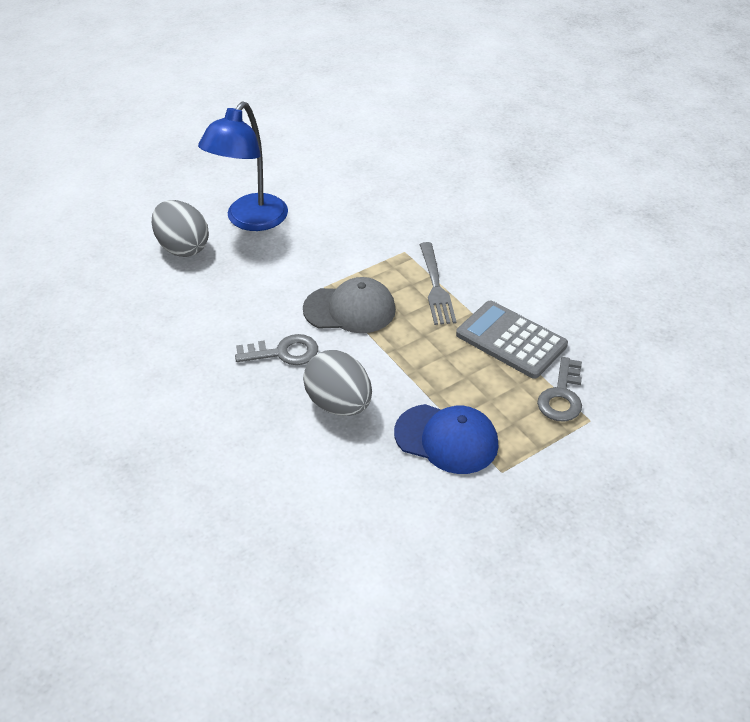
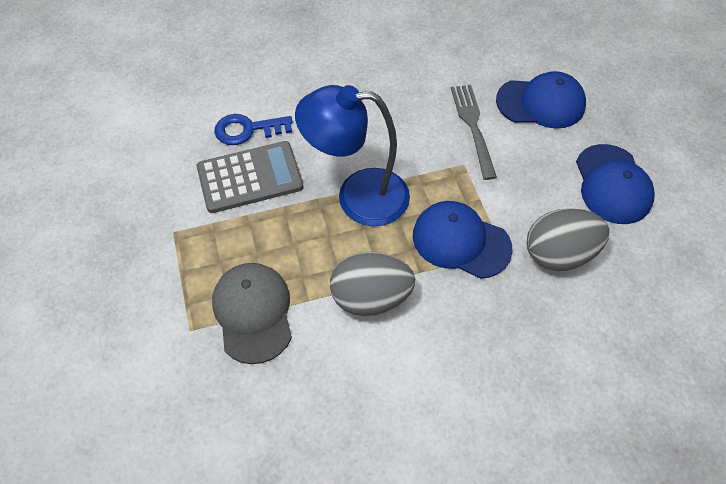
blue cap: 1 -> 3
blue key: 0 -> 1
grey key: 2 -> 0

